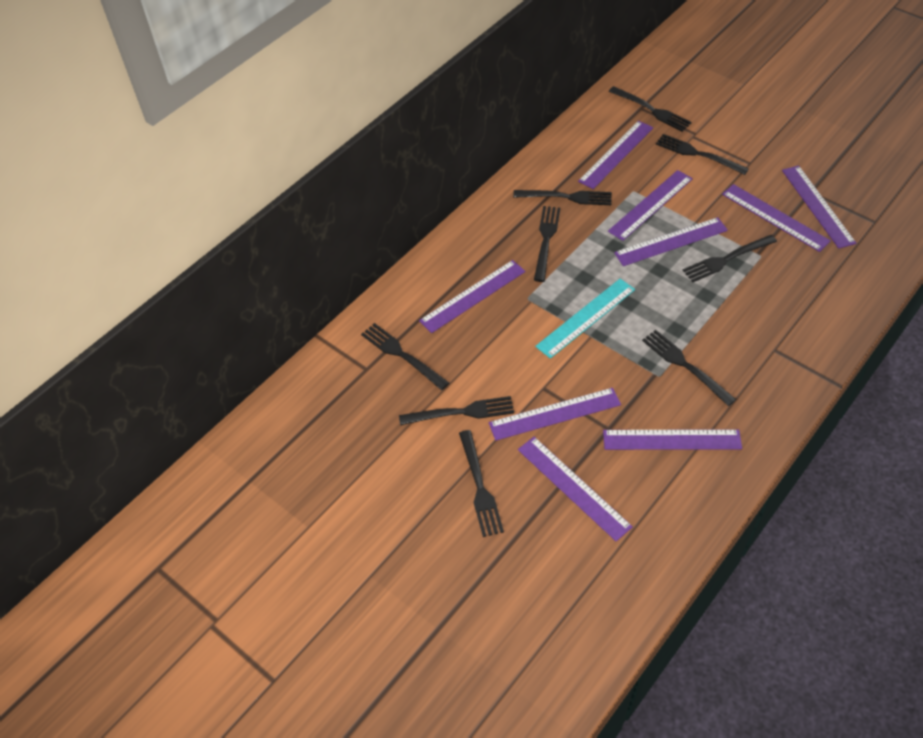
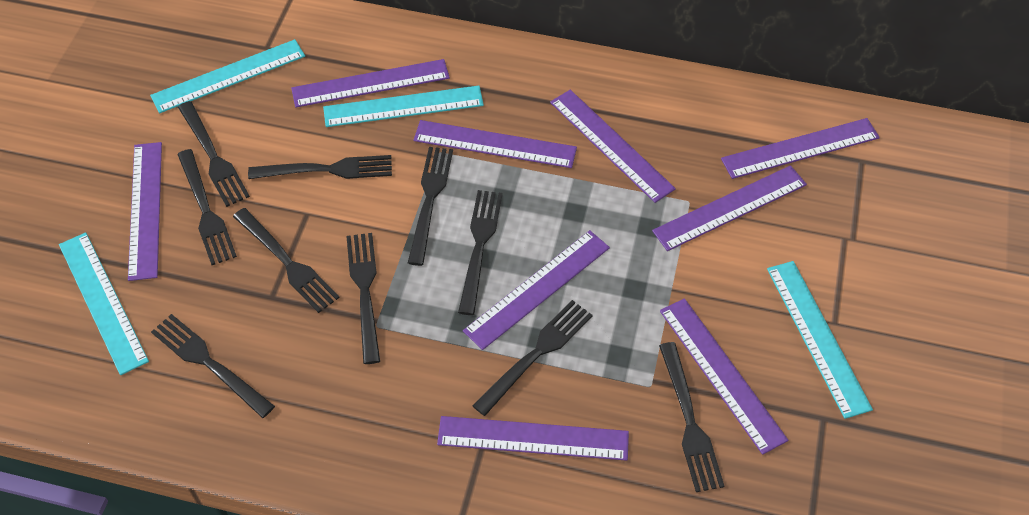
black fork: 9 -> 10
turquoise ruler: 1 -> 4

